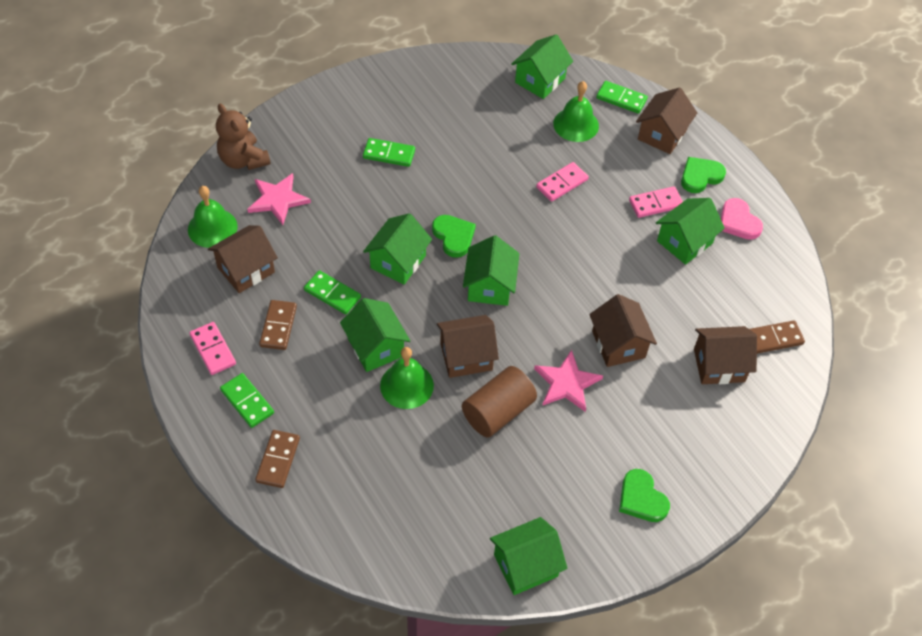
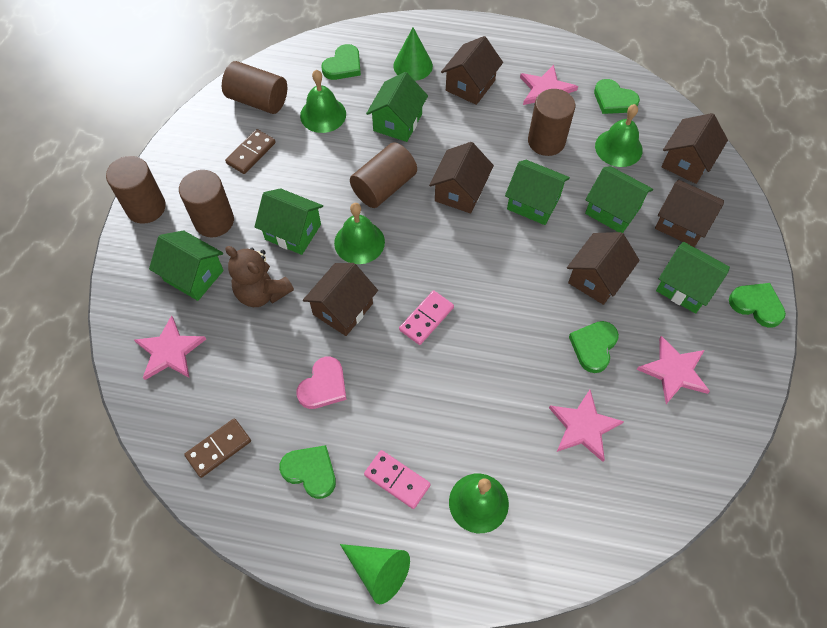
brown cylinder: 1 -> 5
brown domino: 3 -> 2
brown house: 5 -> 6
green bell: 3 -> 4
green cone: 0 -> 2
green domino: 4 -> 0
green heart: 3 -> 5
pink domino: 3 -> 2
pink star: 2 -> 4

